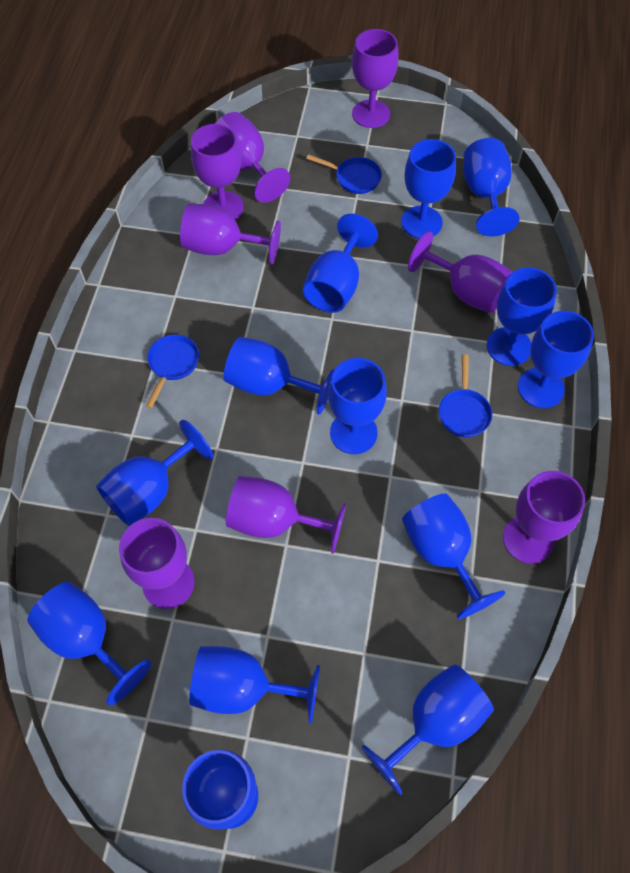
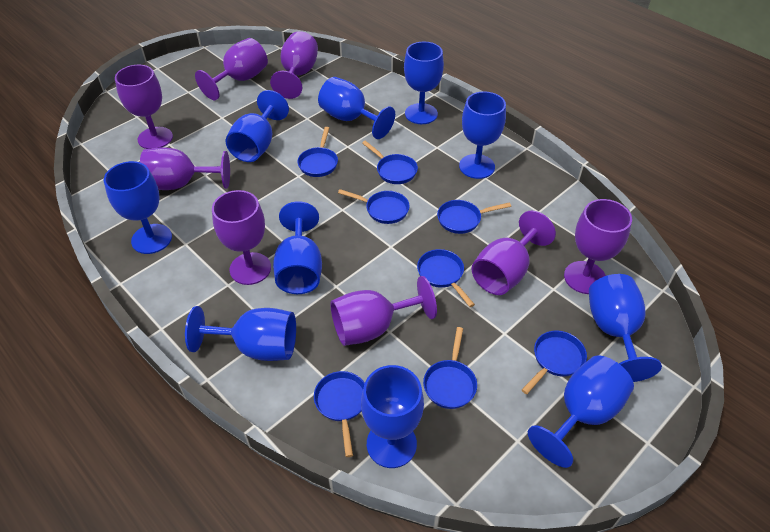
blue goblet: 13 -> 10
blue pan: 3 -> 8

